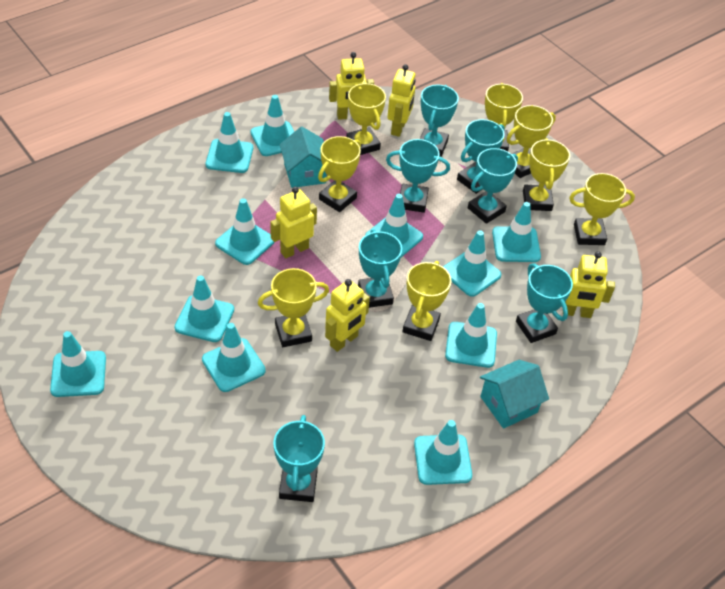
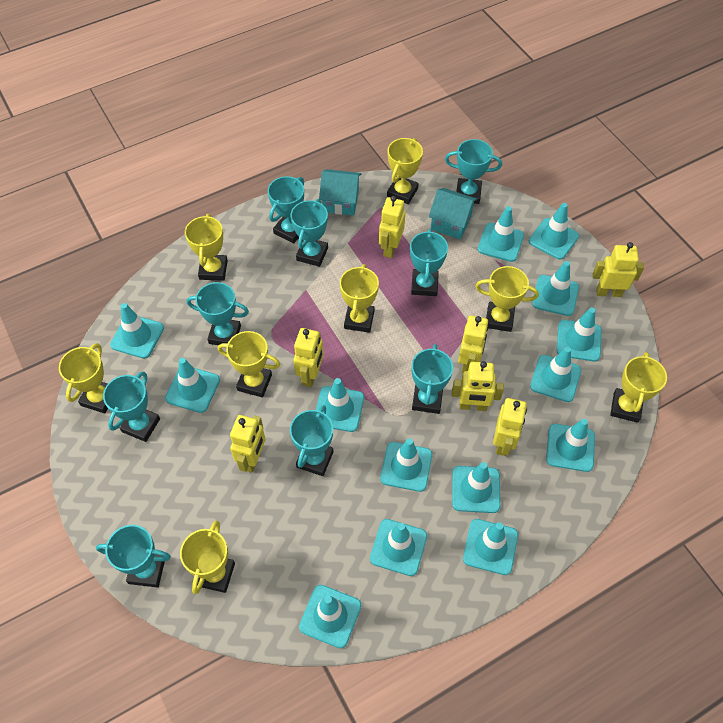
turquoise traffic cone: 11 -> 14
turquoise trophy: 7 -> 9
yellow robot: 5 -> 7

